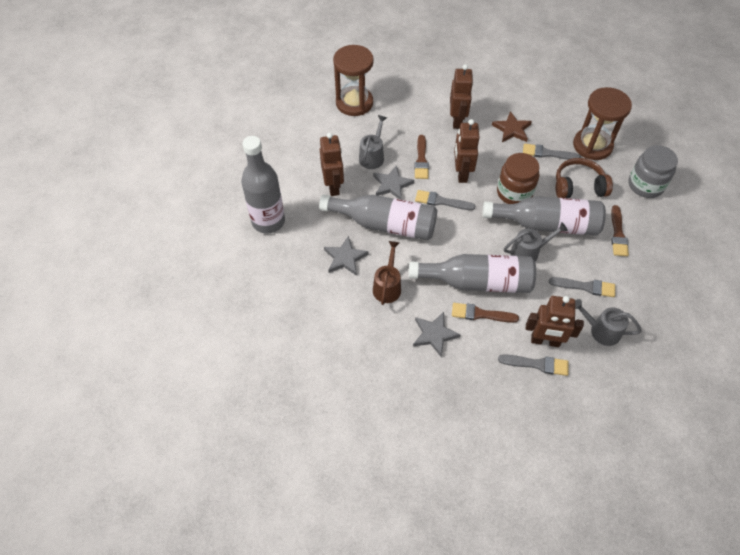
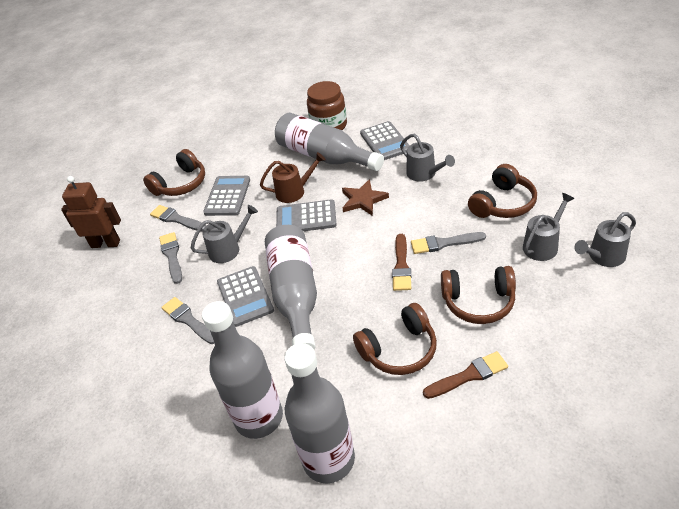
brown brush: 3 -> 2
brown headphones: 1 -> 4
brown hourglass: 2 -> 0
brown robot: 4 -> 1
grey calculator: 0 -> 4
grey jar: 1 -> 0
grey star: 3 -> 0
grey watering can: 3 -> 4

